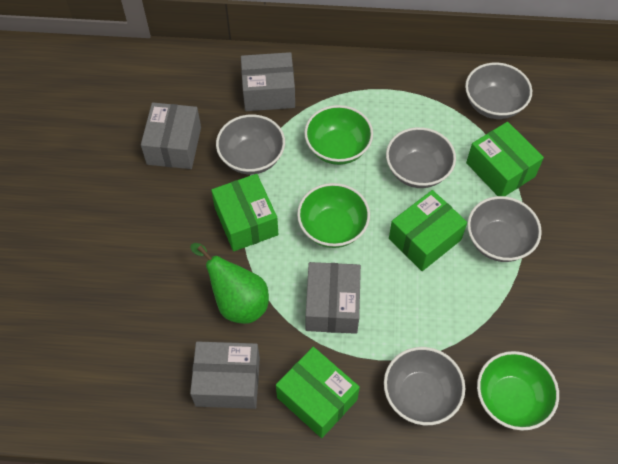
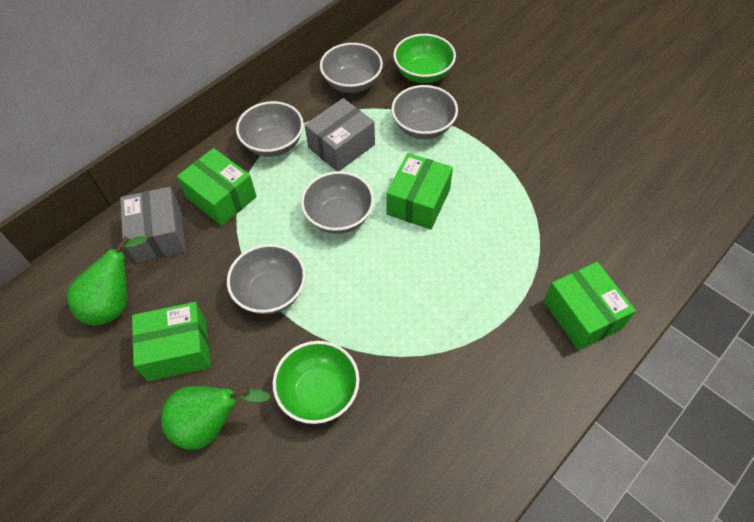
green bowl: 3 -> 2
green pear: 1 -> 2
grey box: 4 -> 2

